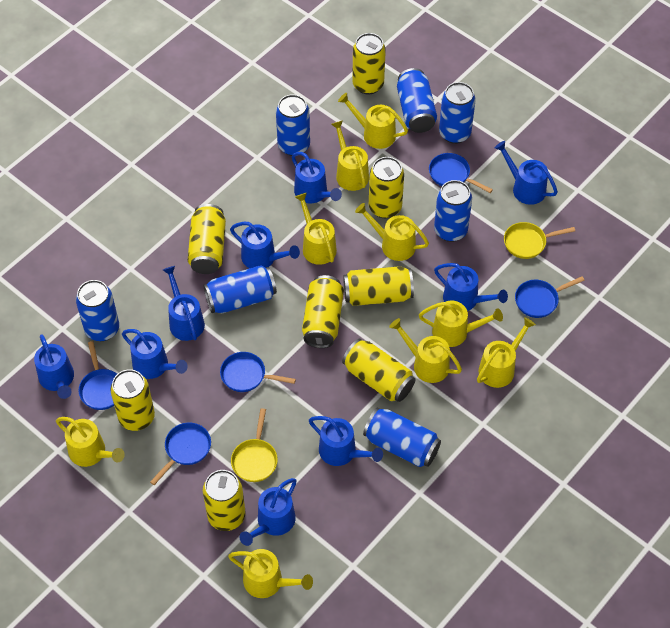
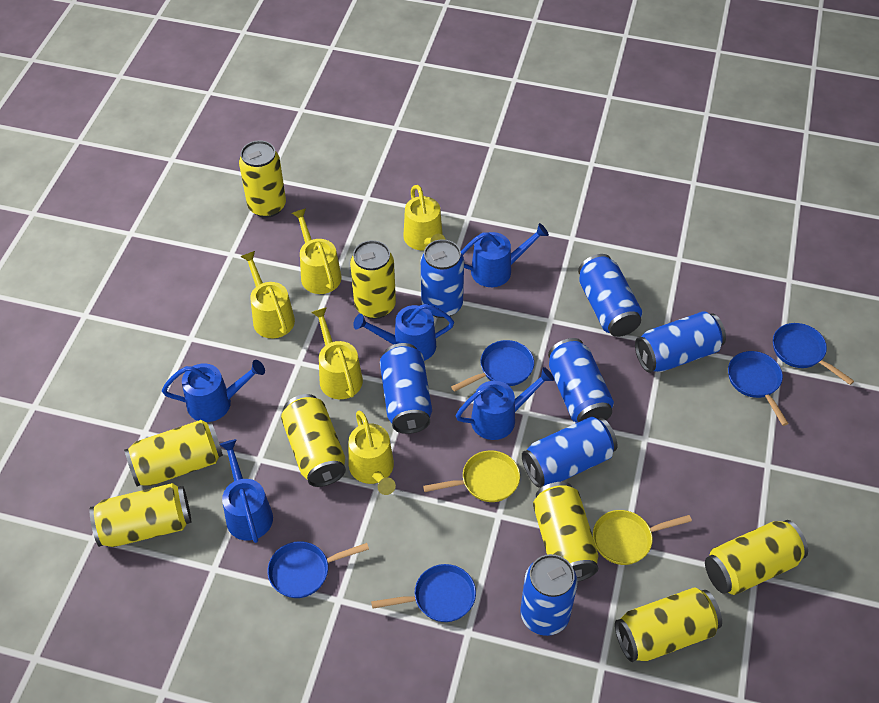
blue watering can: 9 -> 5
yellow watering can: 9 -> 5

